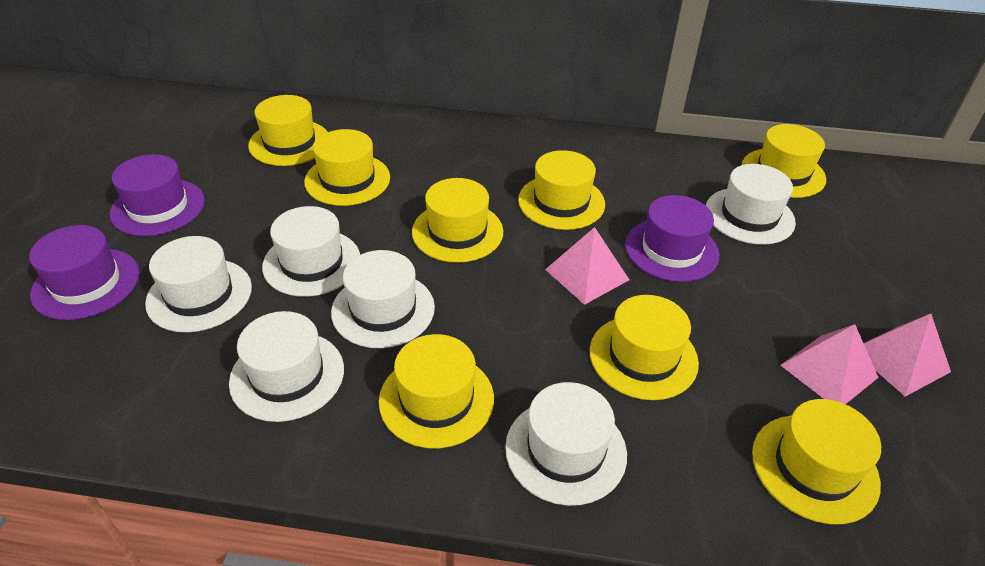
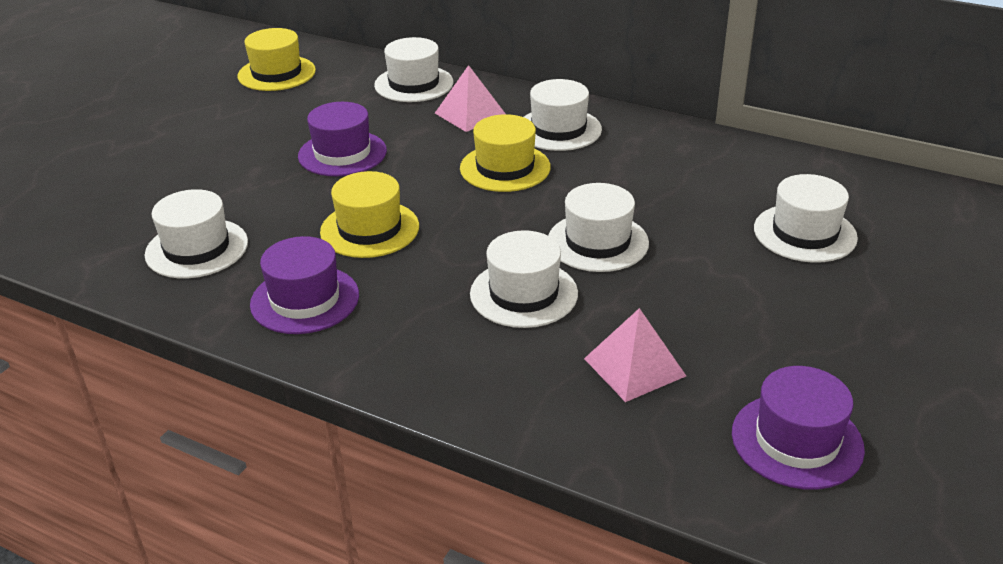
pink pyramid: 3 -> 2
yellow hat: 8 -> 3

